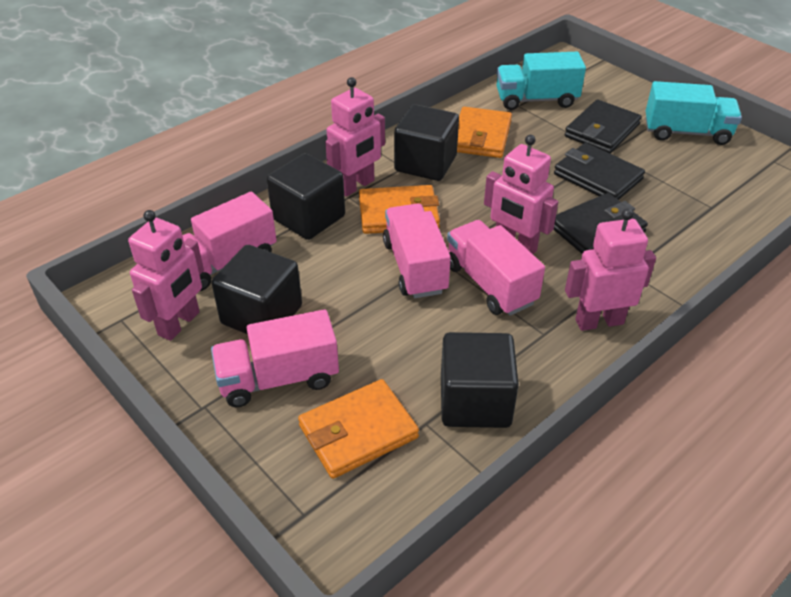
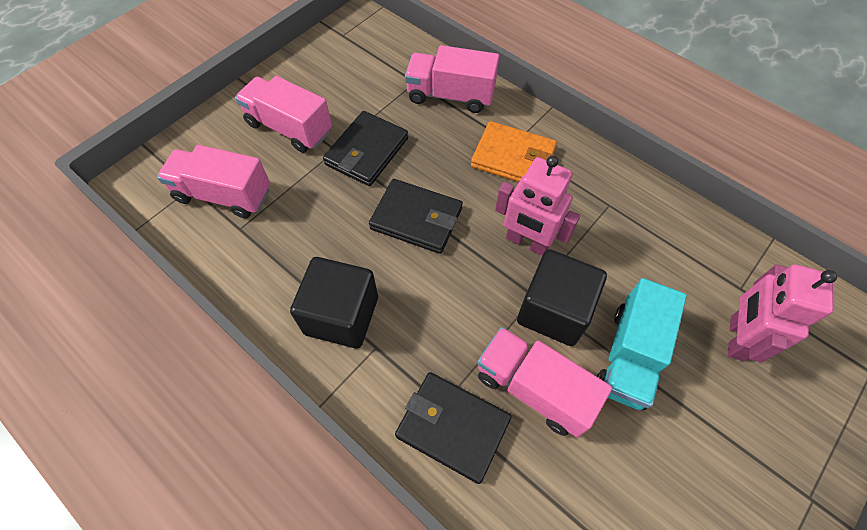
black cube: 4 -> 2
orange wallet: 3 -> 1
pink robot: 4 -> 2
turquoise truck: 2 -> 1

